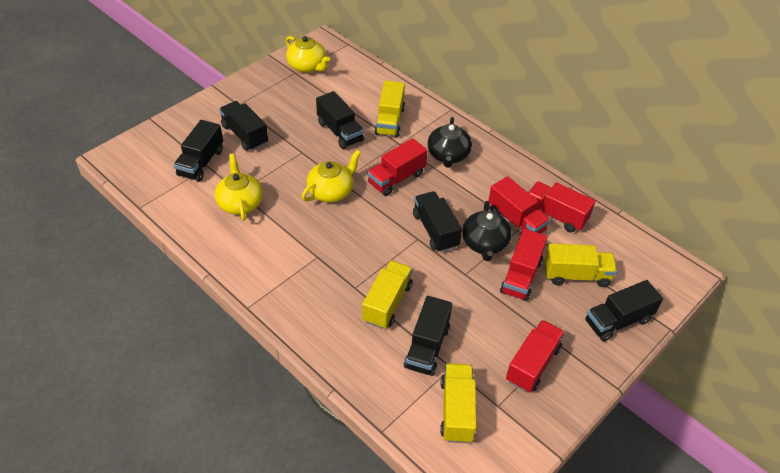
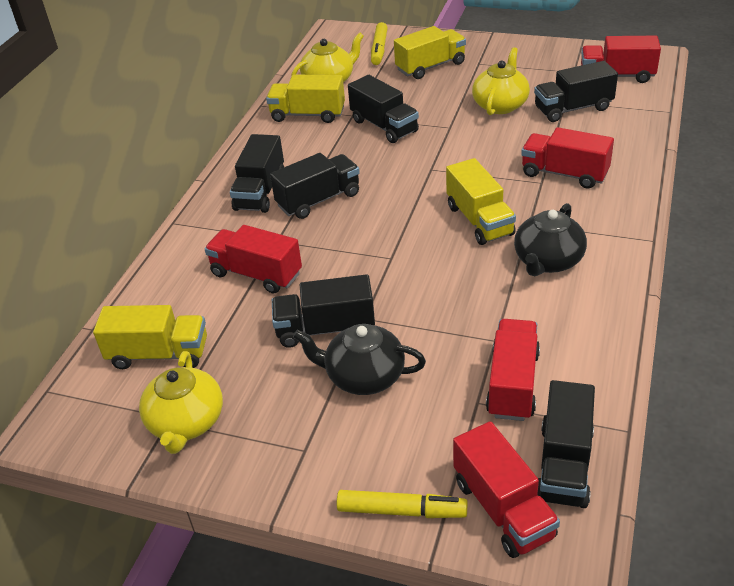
yellow marker: 0 -> 2

